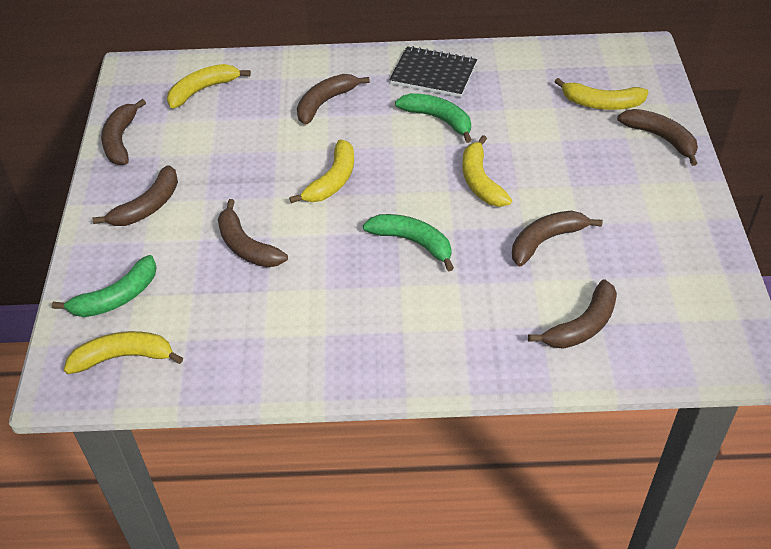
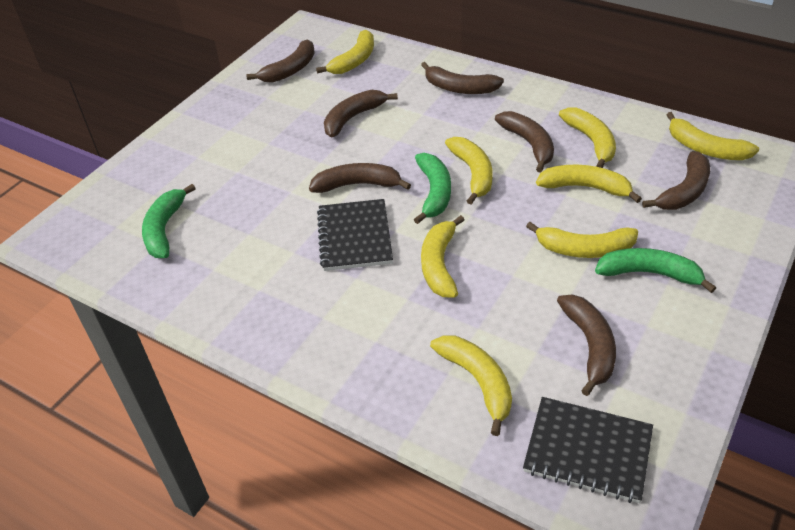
black notebook: 1 -> 2
yellow banana: 5 -> 8

